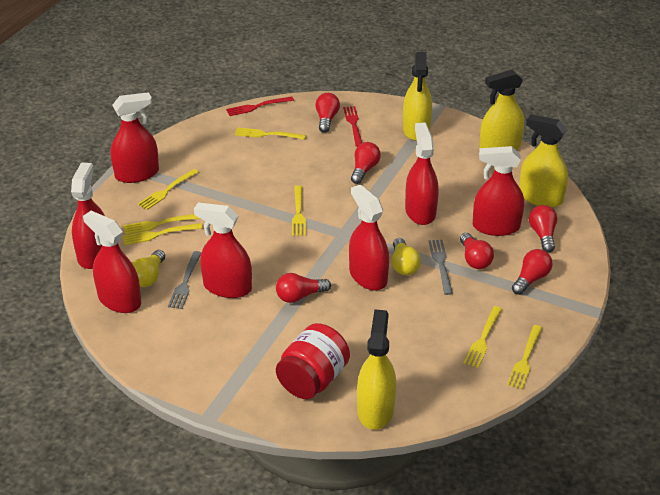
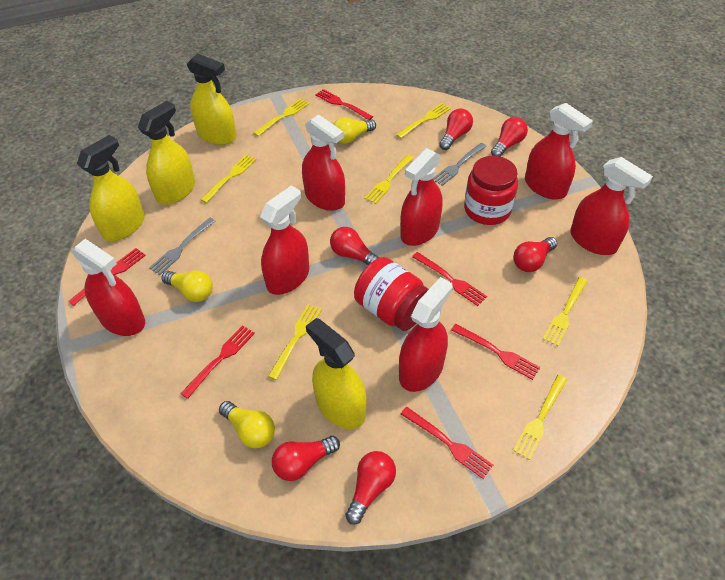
red fork: 2 -> 6
red jar: 1 -> 2
yellow light bulb: 2 -> 3

